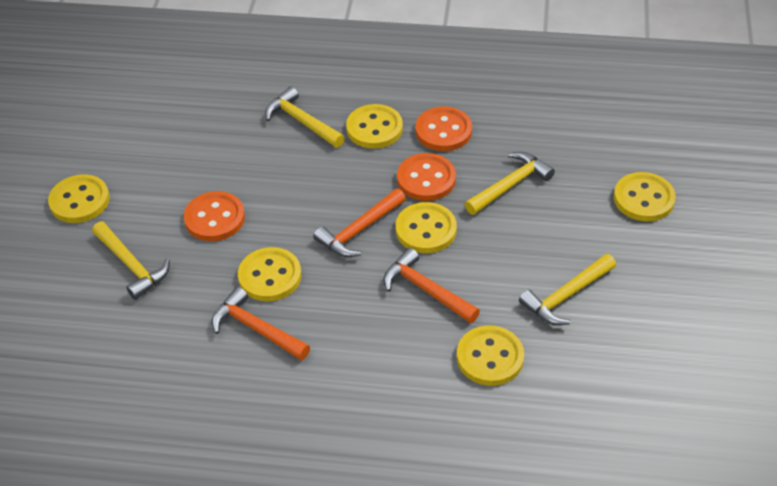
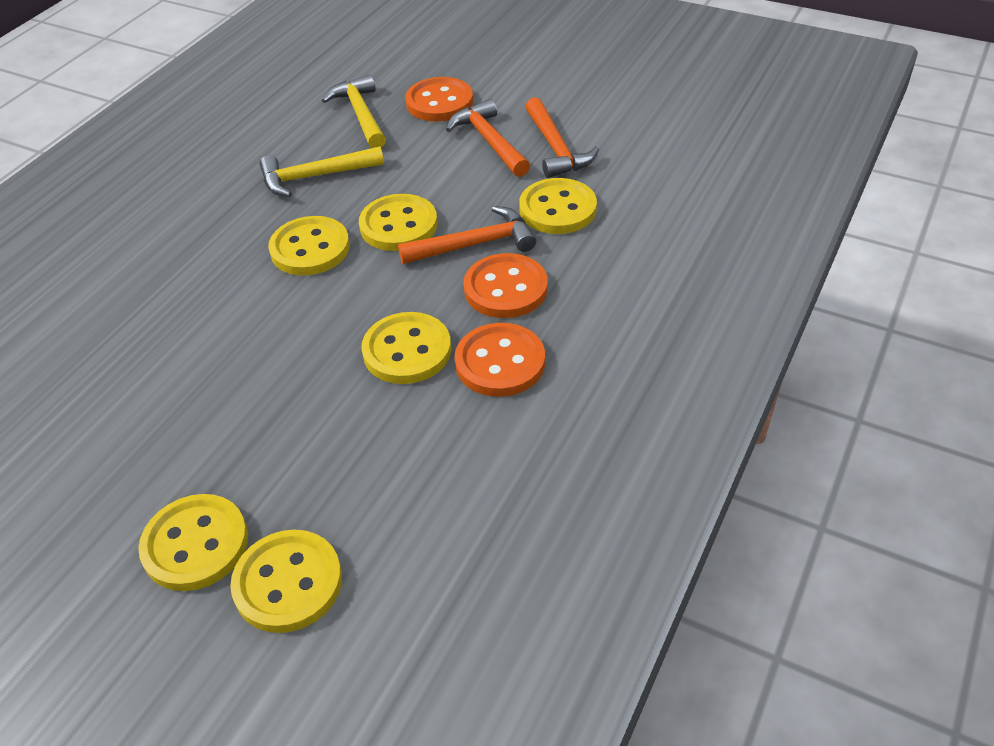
yellow hammer: 4 -> 2

